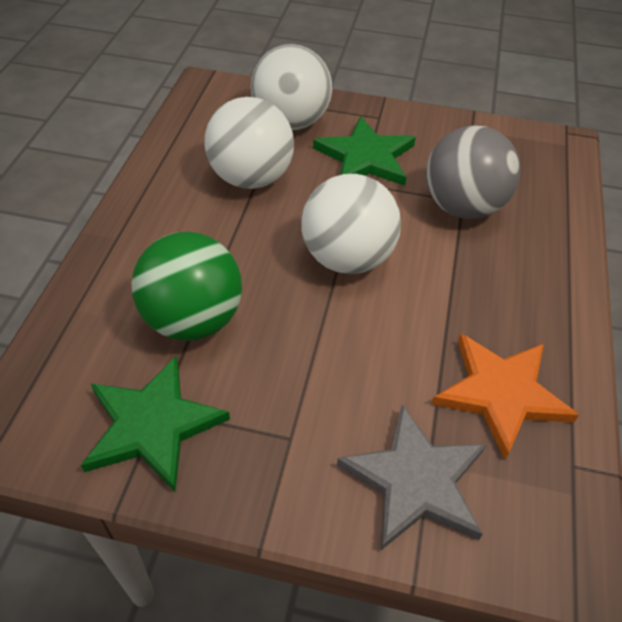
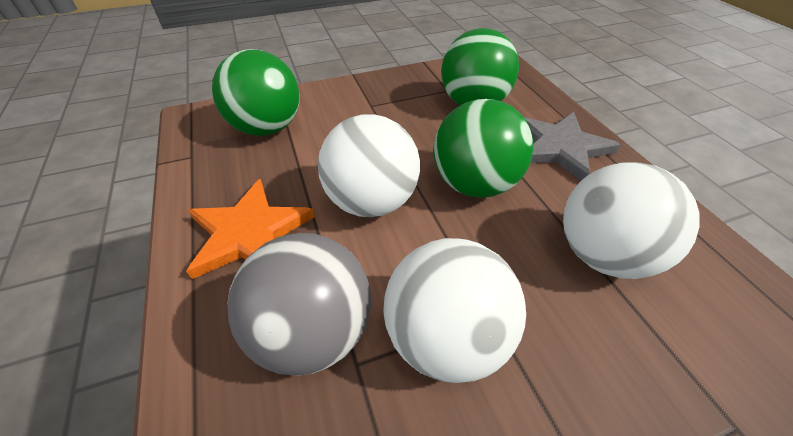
green ball: 1 -> 3
green star: 2 -> 0

